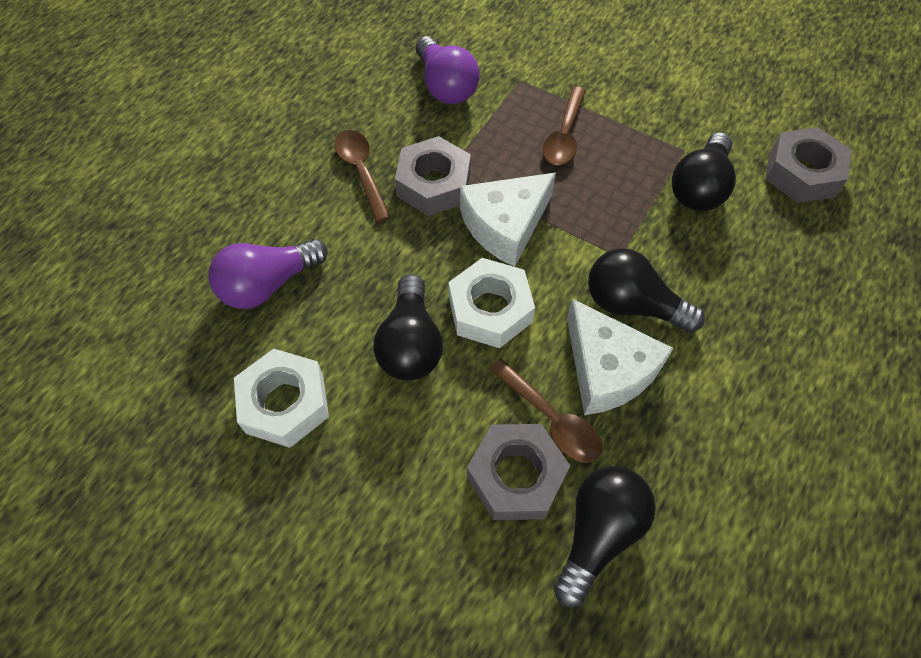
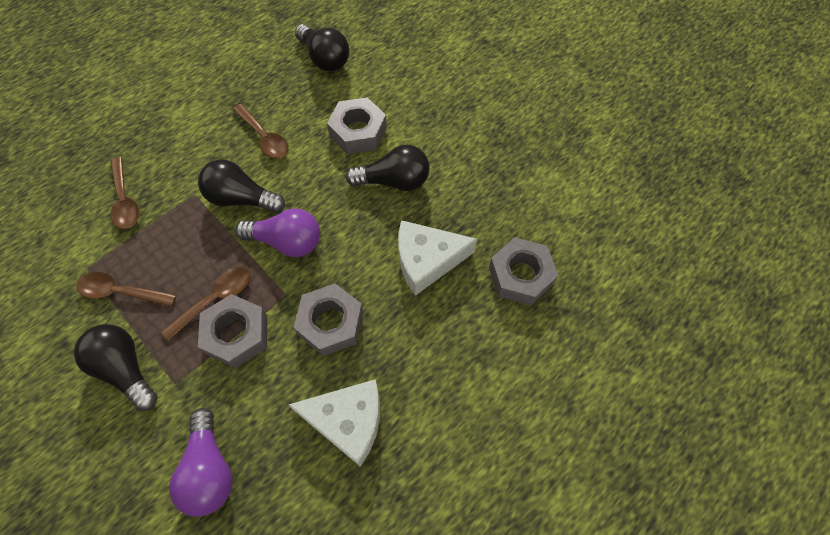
brown spoon: 3 -> 4
grey nut: 3 -> 4
white nut: 2 -> 0

